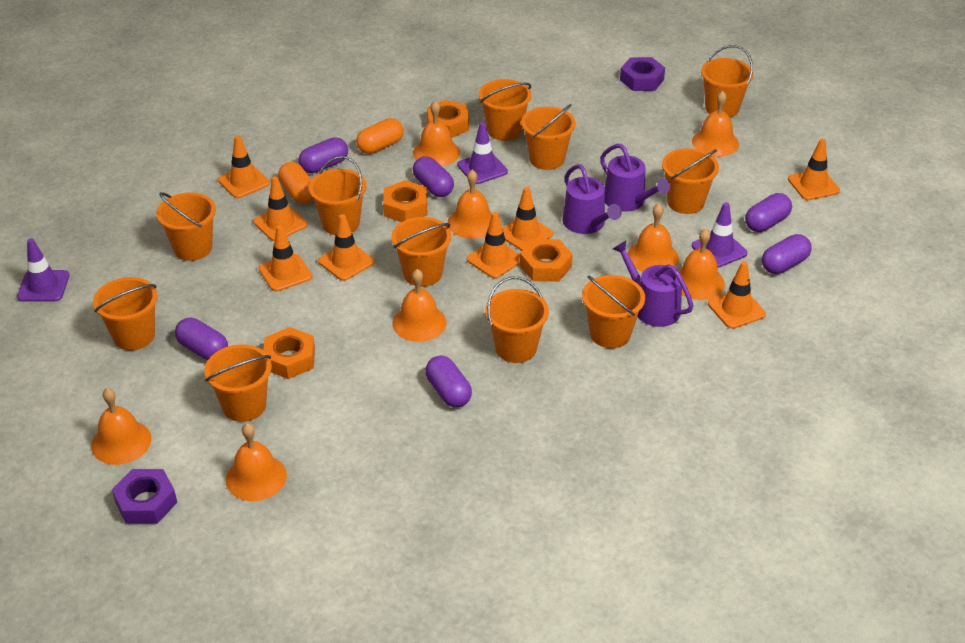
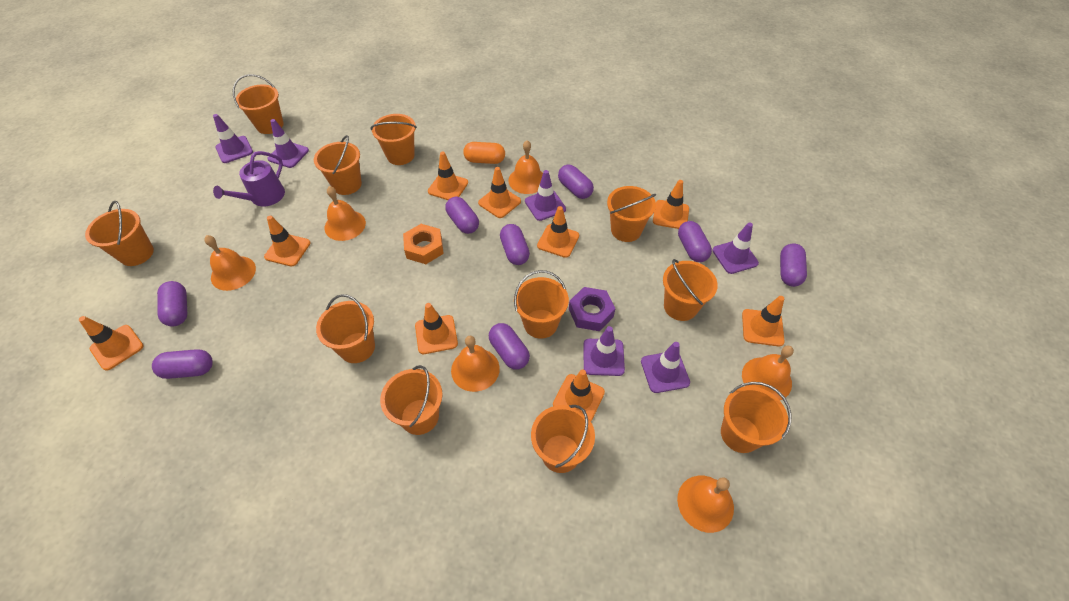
orange bell: 8 -> 6
orange capsule: 2 -> 1
orange nut: 4 -> 1
orange traffic cone: 8 -> 9
purple capsule: 6 -> 8
purple nut: 2 -> 1
purple traffic cone: 3 -> 6
purple watering can: 3 -> 1

